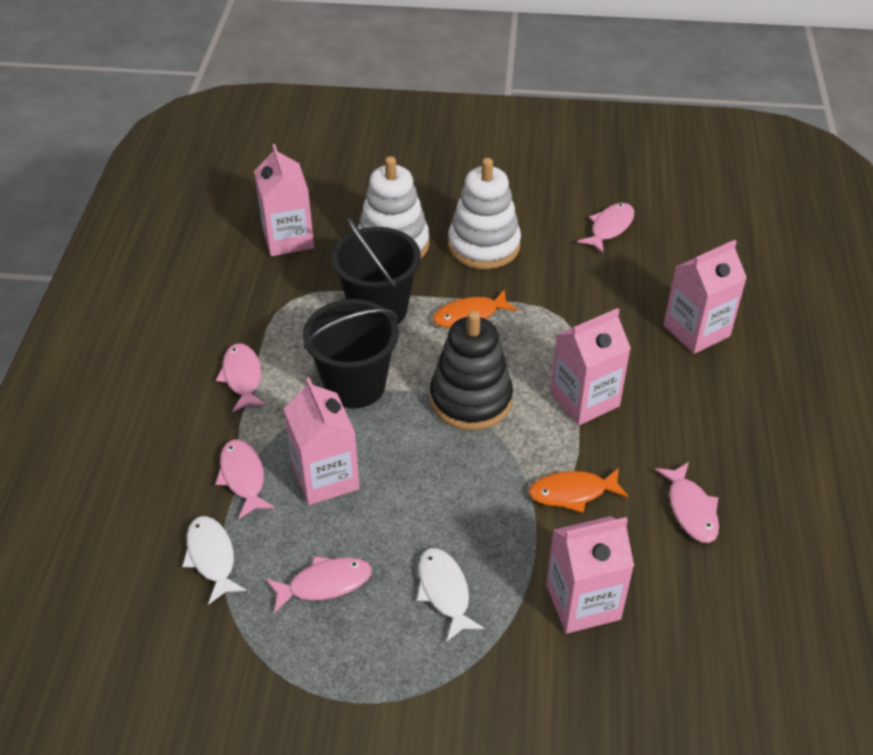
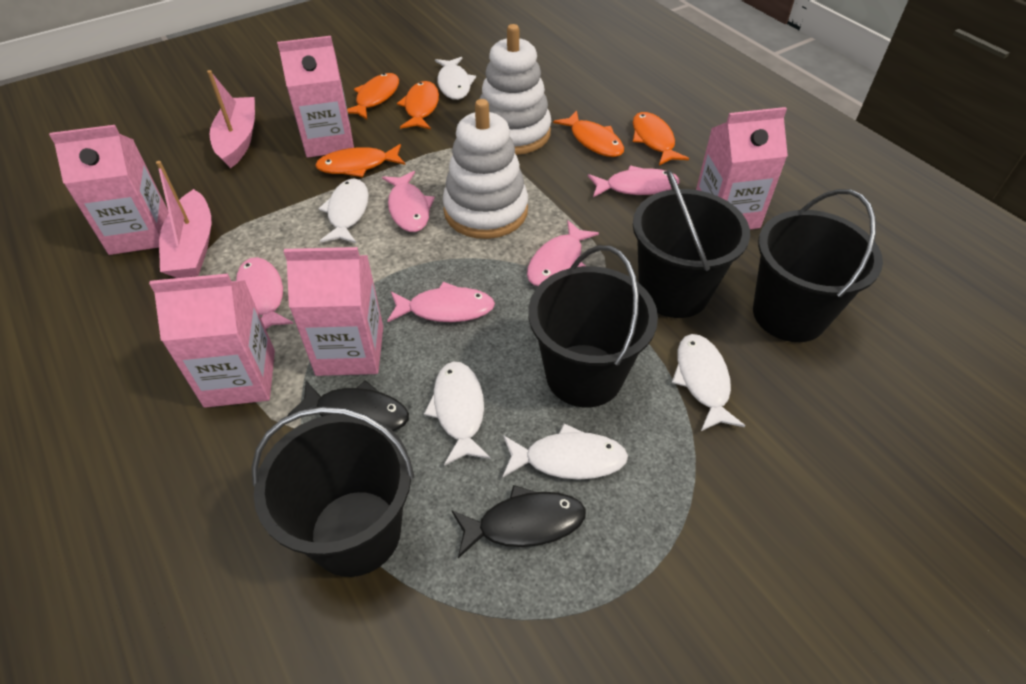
black bucket: 2 -> 4
black fish: 0 -> 2
black stacking toy: 1 -> 0
orange fish: 2 -> 5
pink boat: 0 -> 2
white fish: 2 -> 5

